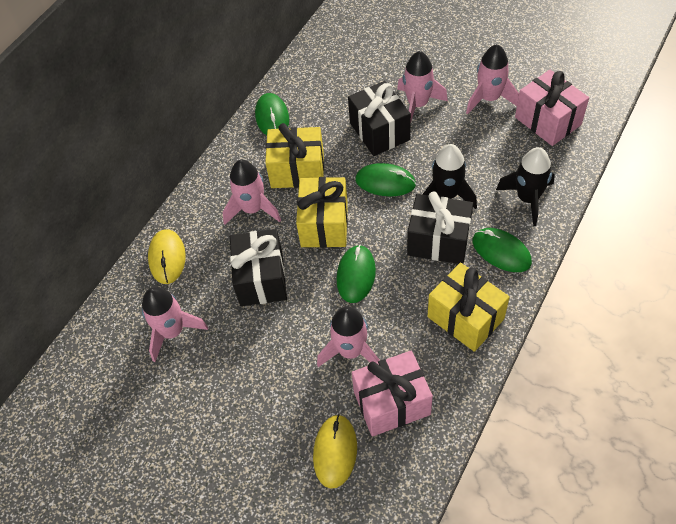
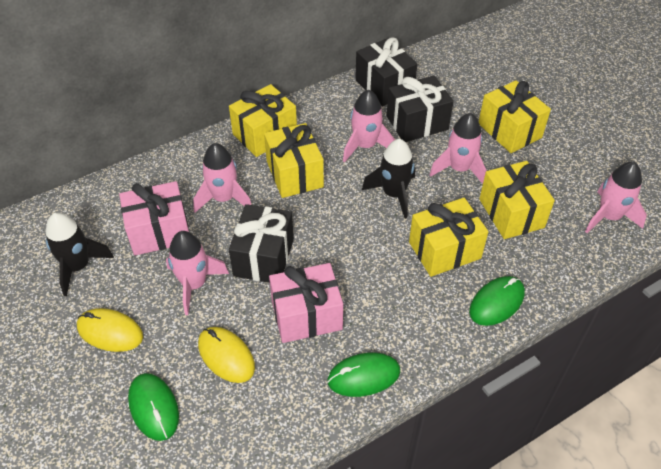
green mouse: 4 -> 3
yellow gift: 3 -> 5

